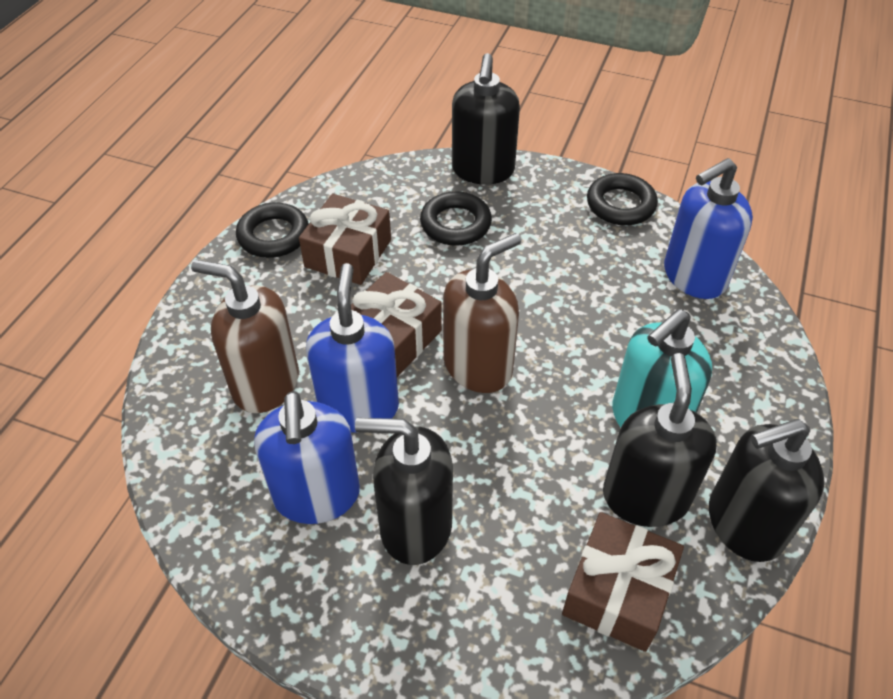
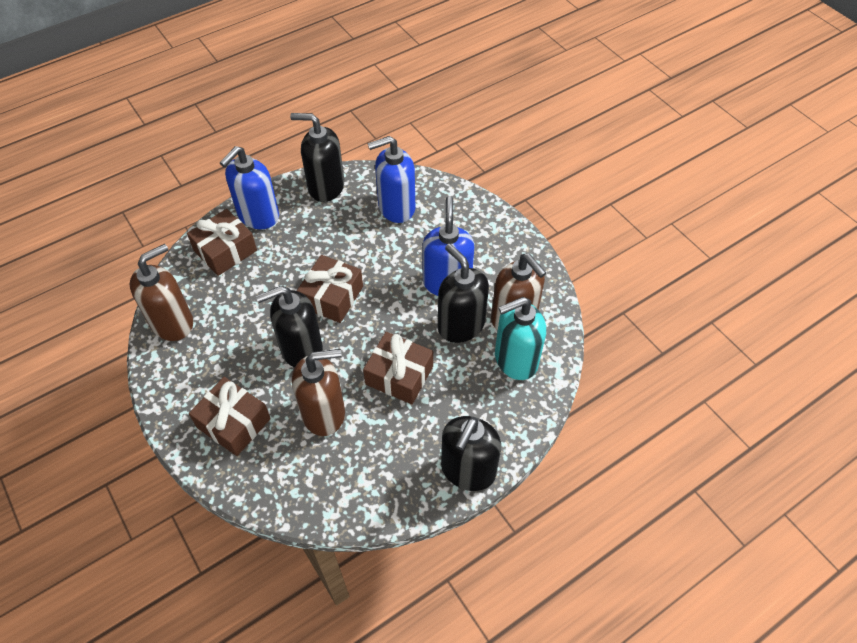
black ring: 3 -> 0
brown gift: 3 -> 4
brown soap dispenser: 2 -> 3

